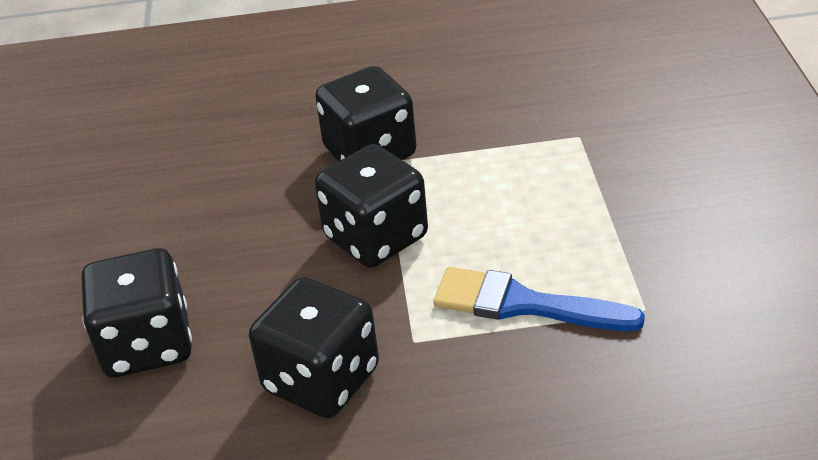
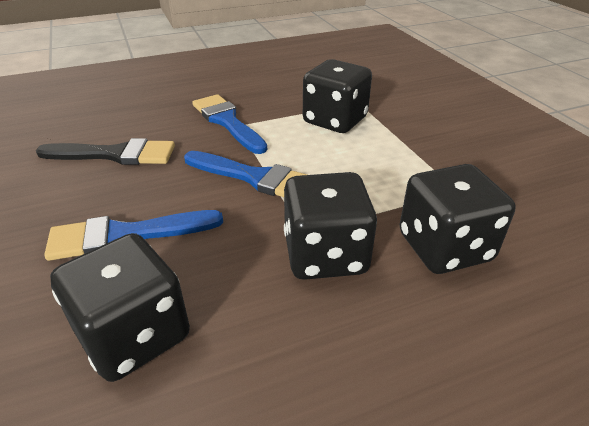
black brush: 0 -> 1
blue brush: 1 -> 3

